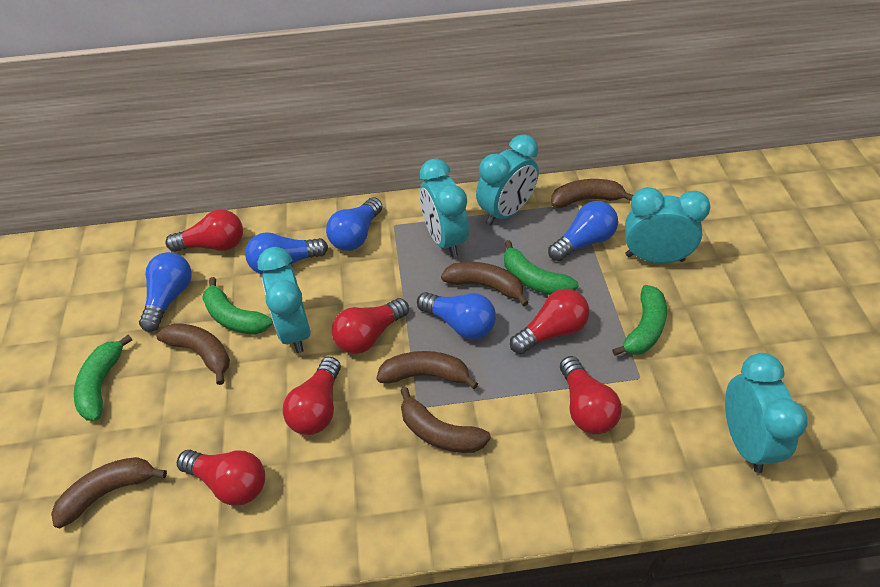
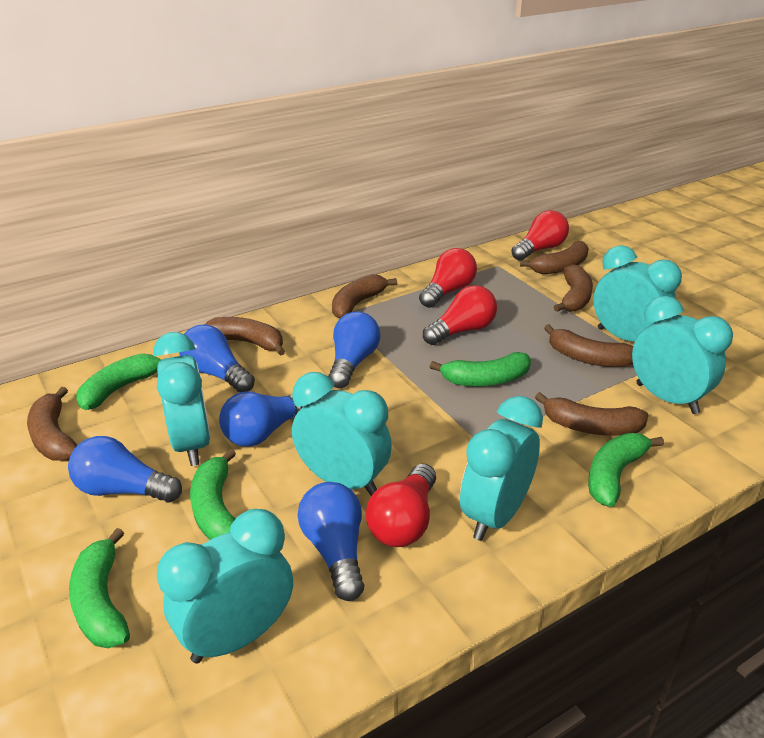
brown banana: 6 -> 7
green banana: 4 -> 5
red light bulb: 6 -> 4
turquoise clock: 5 -> 6

